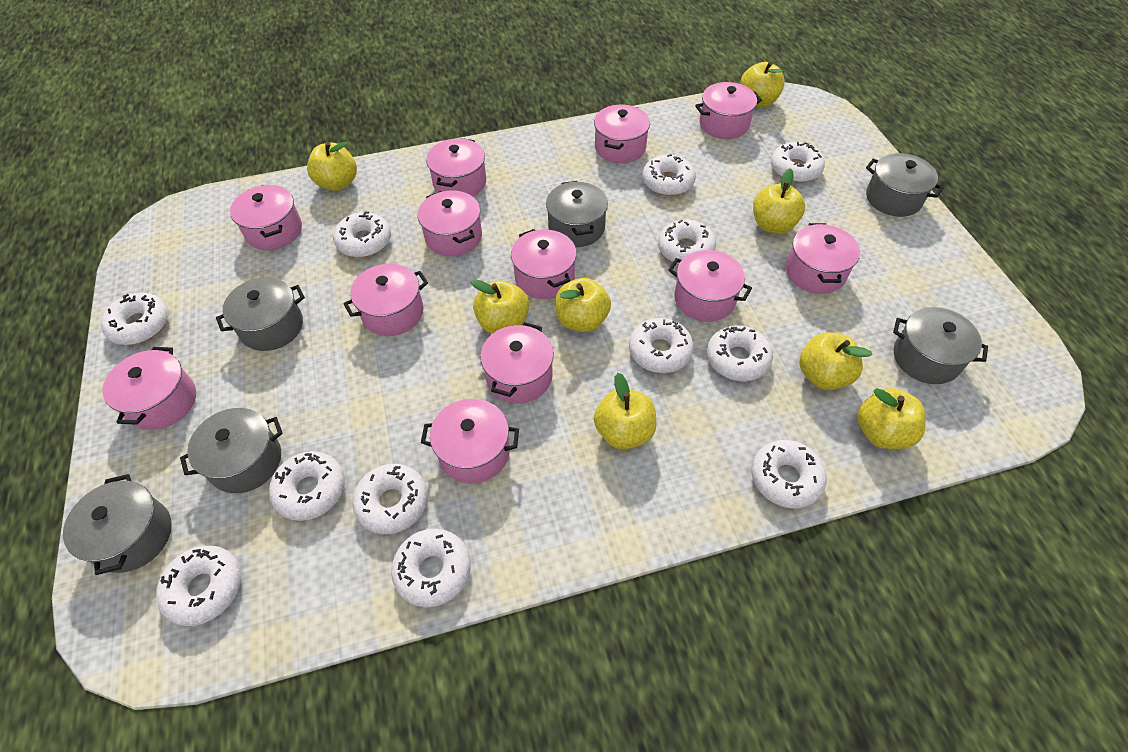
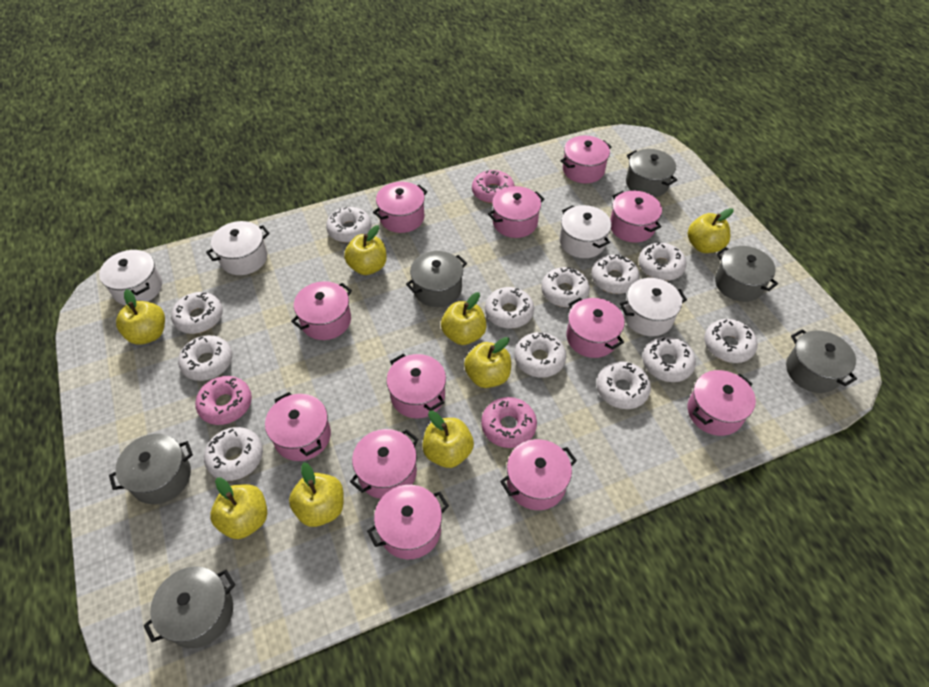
pink donut: 0 -> 3
white pot: 0 -> 4

